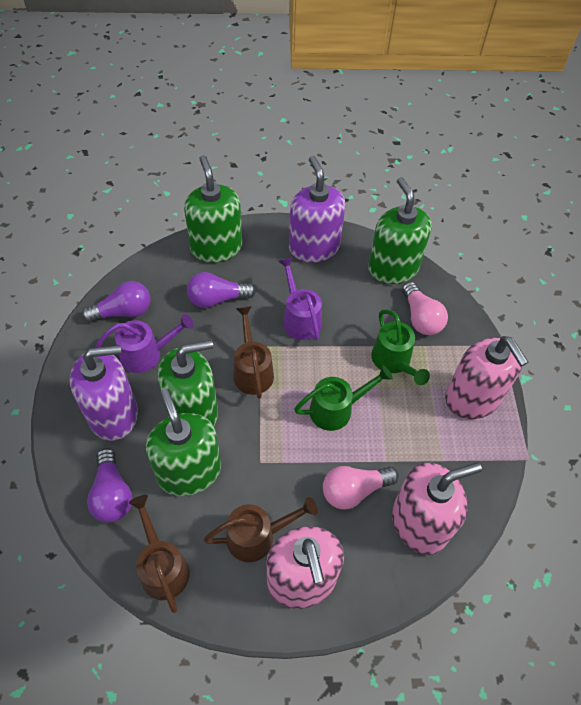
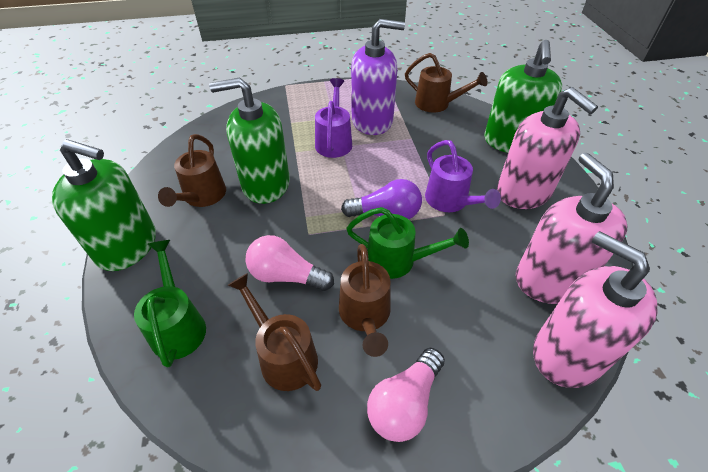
brown watering can: 3 -> 4
green soap dispenser: 4 -> 3
purple light bulb: 3 -> 1
purple soap dispenser: 2 -> 1

